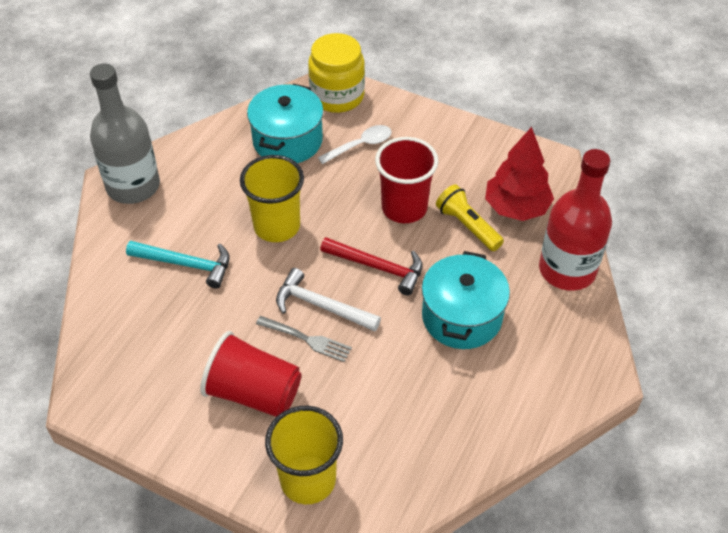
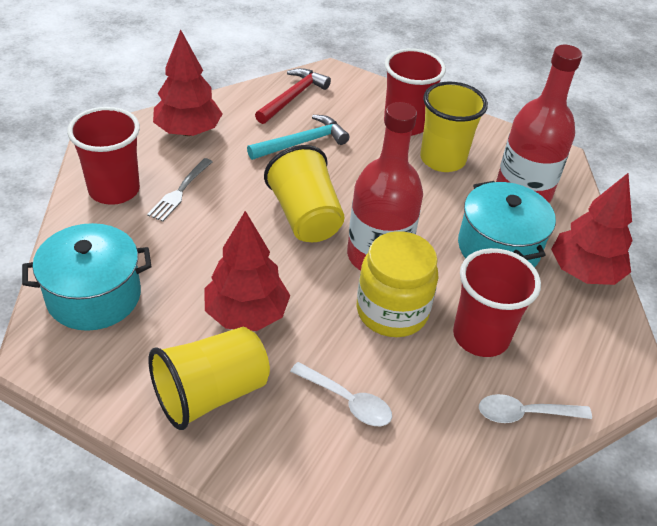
grey bottle: 1 -> 0
red bottle: 1 -> 2
red cup: 2 -> 3
red tree: 1 -> 3
white hammer: 1 -> 0
white spoon: 1 -> 2
yellow cup: 2 -> 3
yellow flashlight: 1 -> 0

